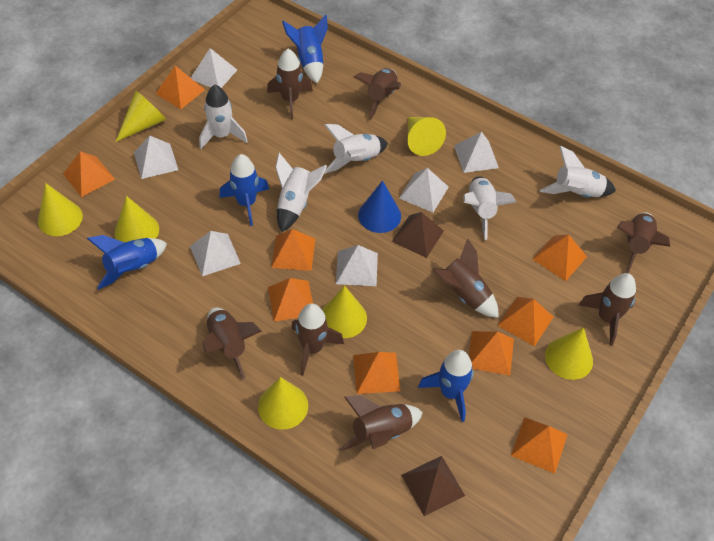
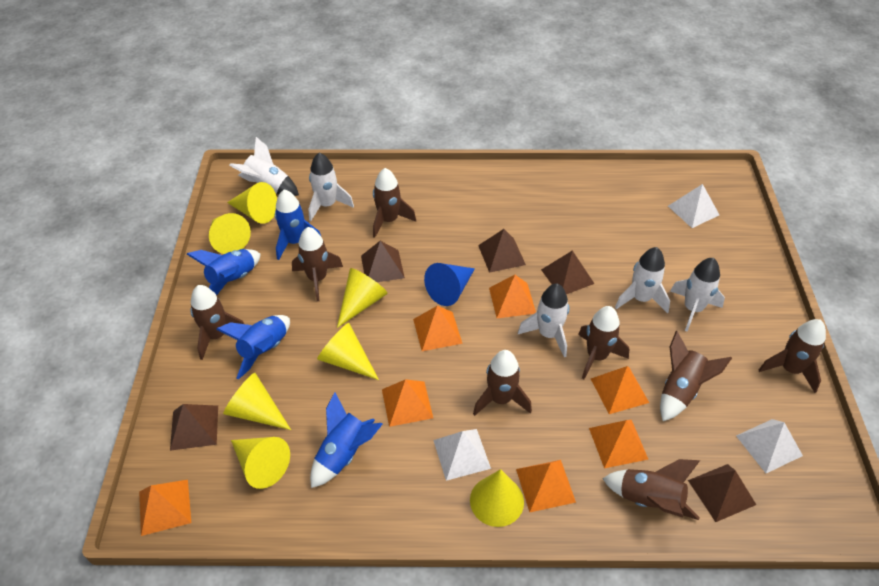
brown pyramid: 2 -> 5
orange pyramid: 9 -> 7
white pyramid: 6 -> 3

